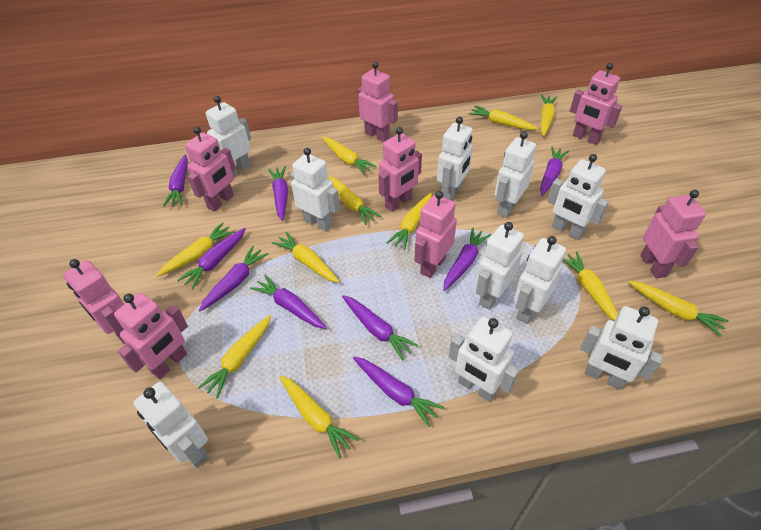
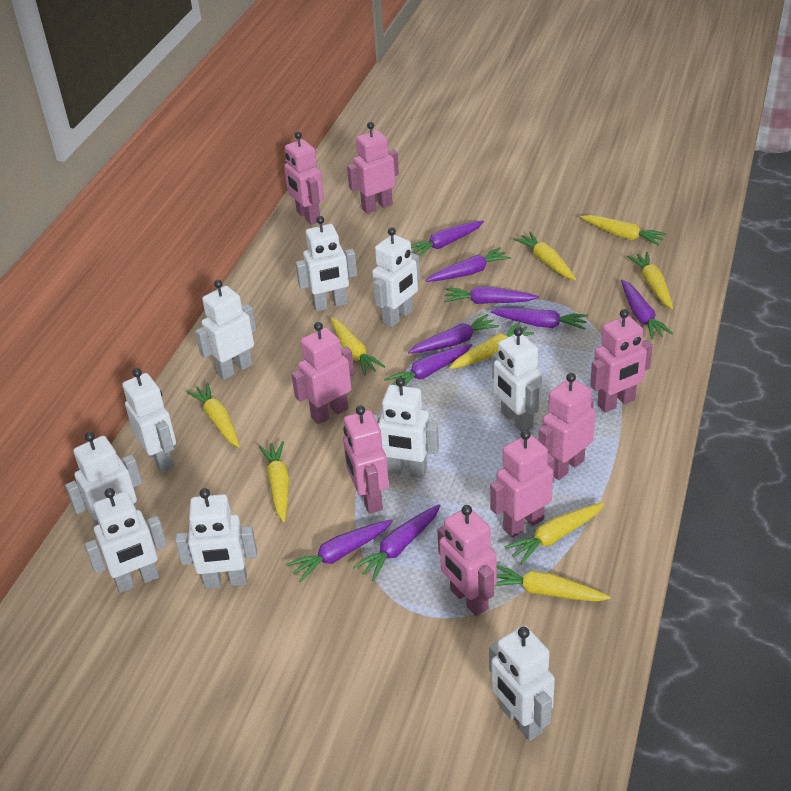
yellow carrot: 11 -> 9

